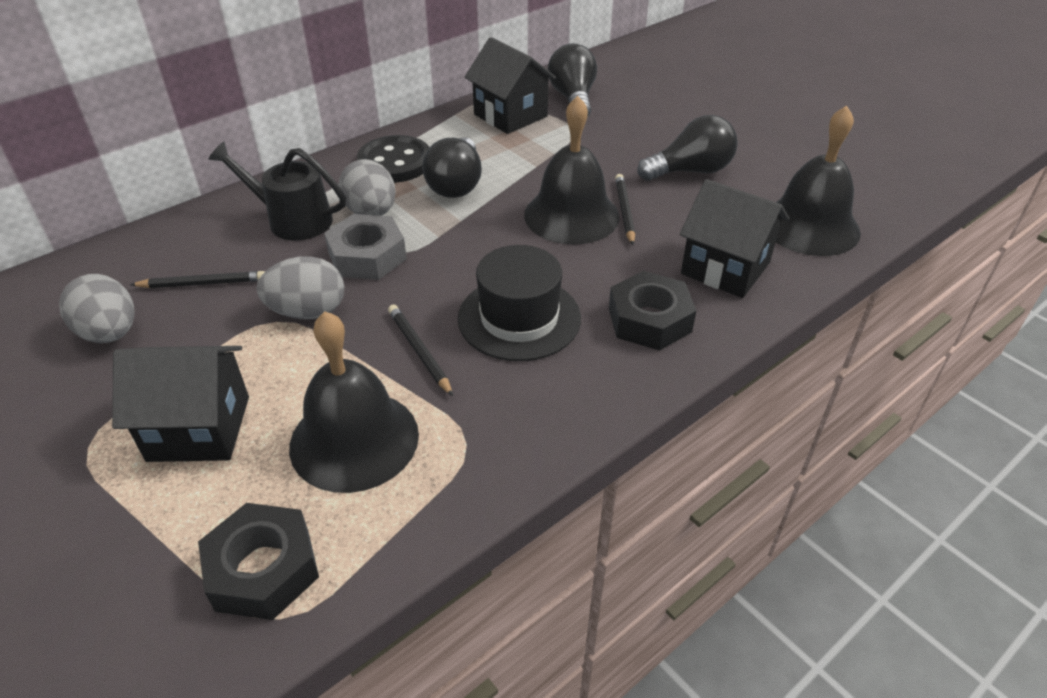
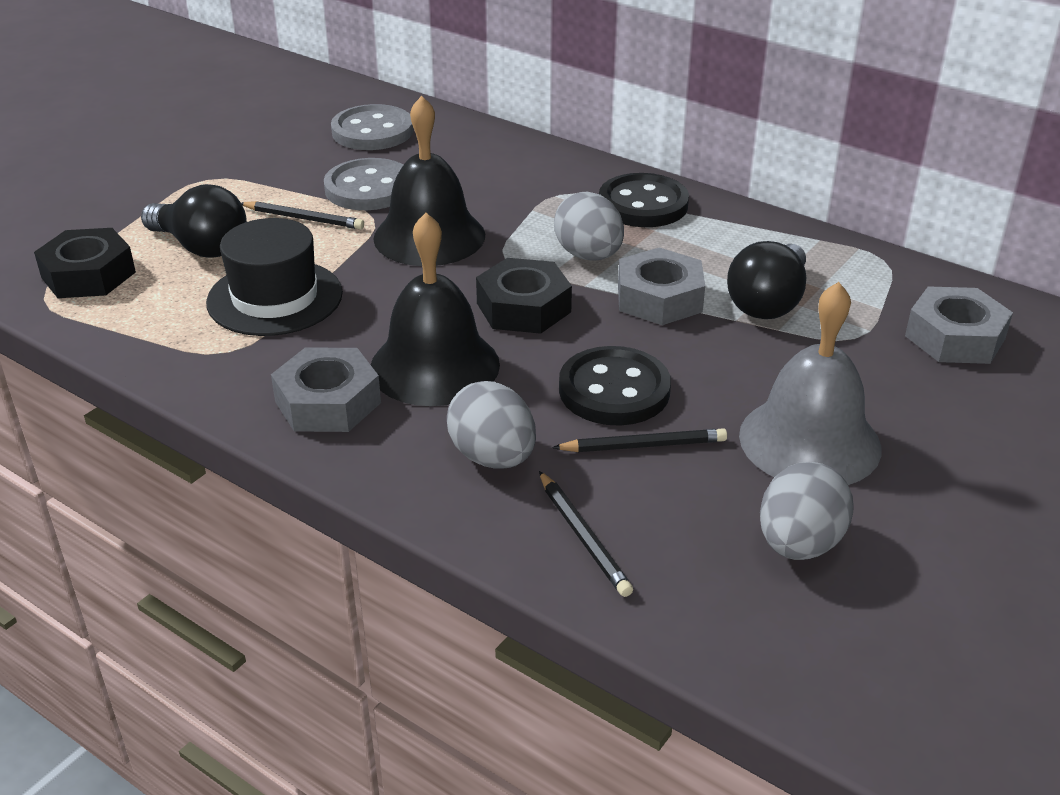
black bell: 3 -> 2
black button: 1 -> 2
black house: 3 -> 0
black light bulb: 3 -> 2
black watering can: 1 -> 0
grey bell: 0 -> 1
grey button: 0 -> 2
grey nut: 1 -> 3

